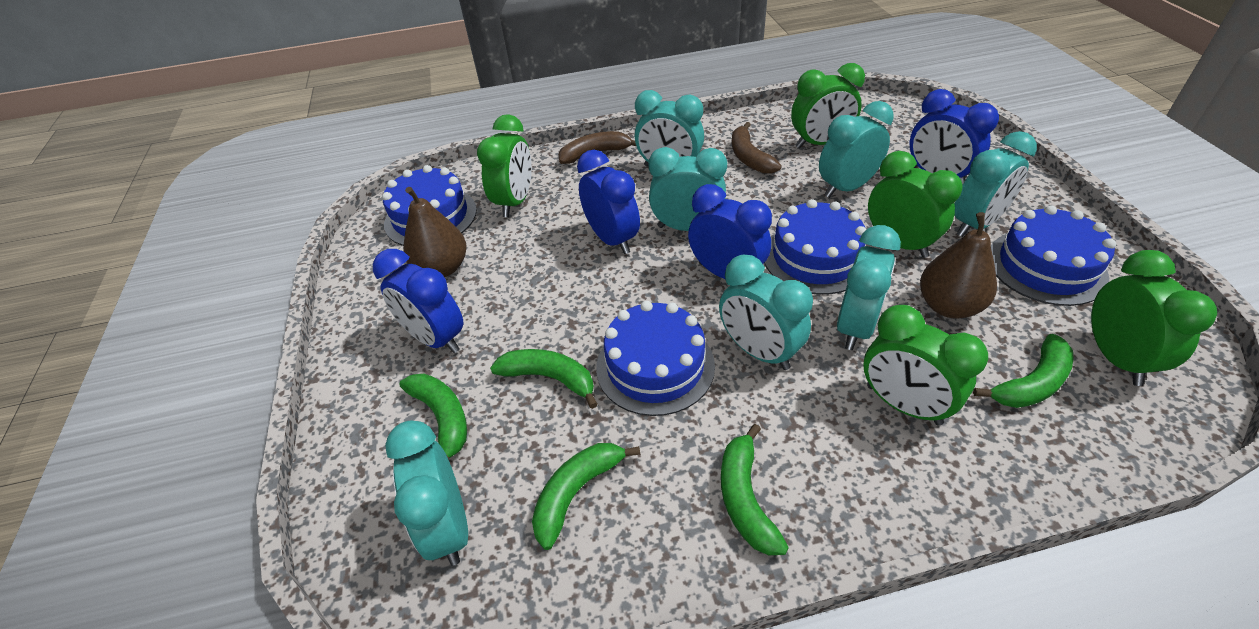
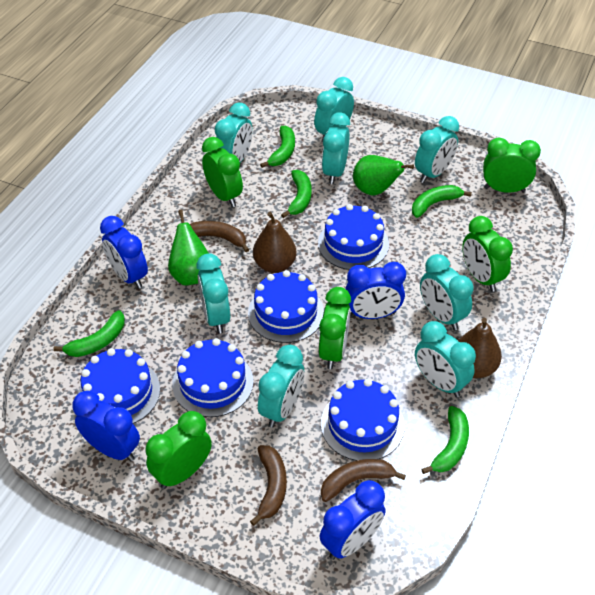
blue cake: 4 -> 5
brown banana: 2 -> 3
green pear: 0 -> 2
turquoise clock: 7 -> 8

